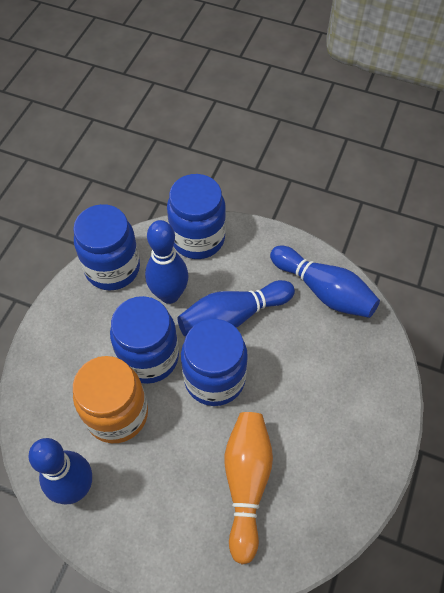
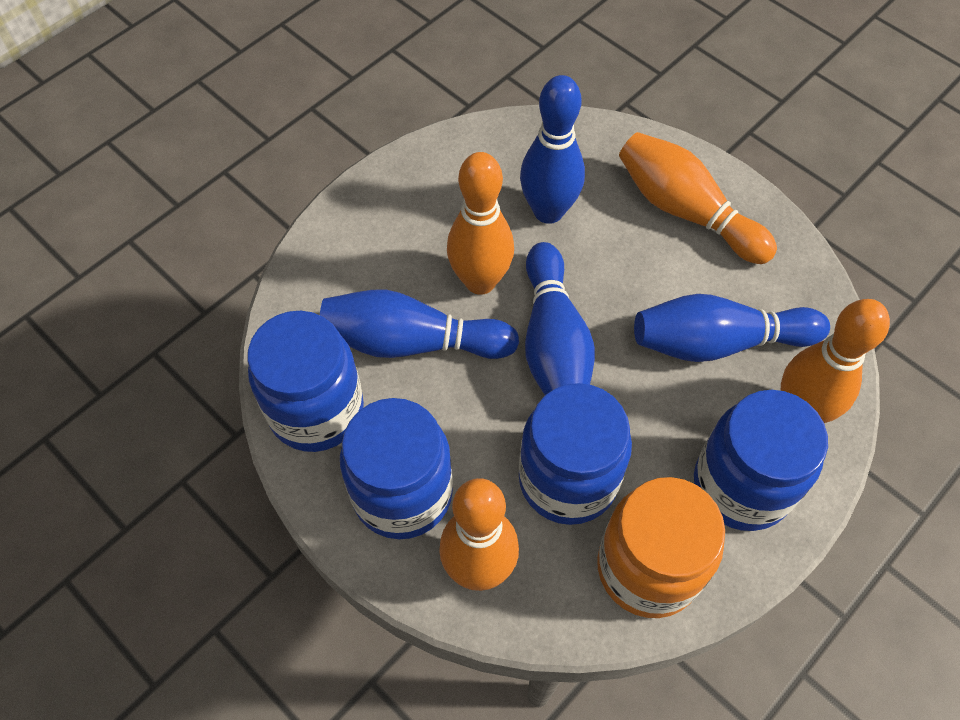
orange bowling pin: 1 -> 4

